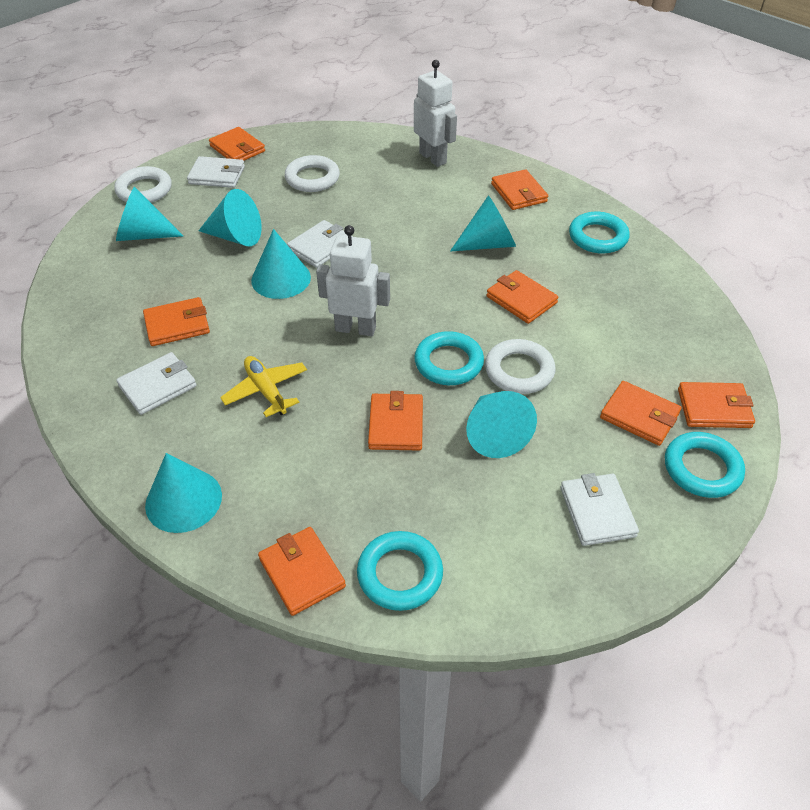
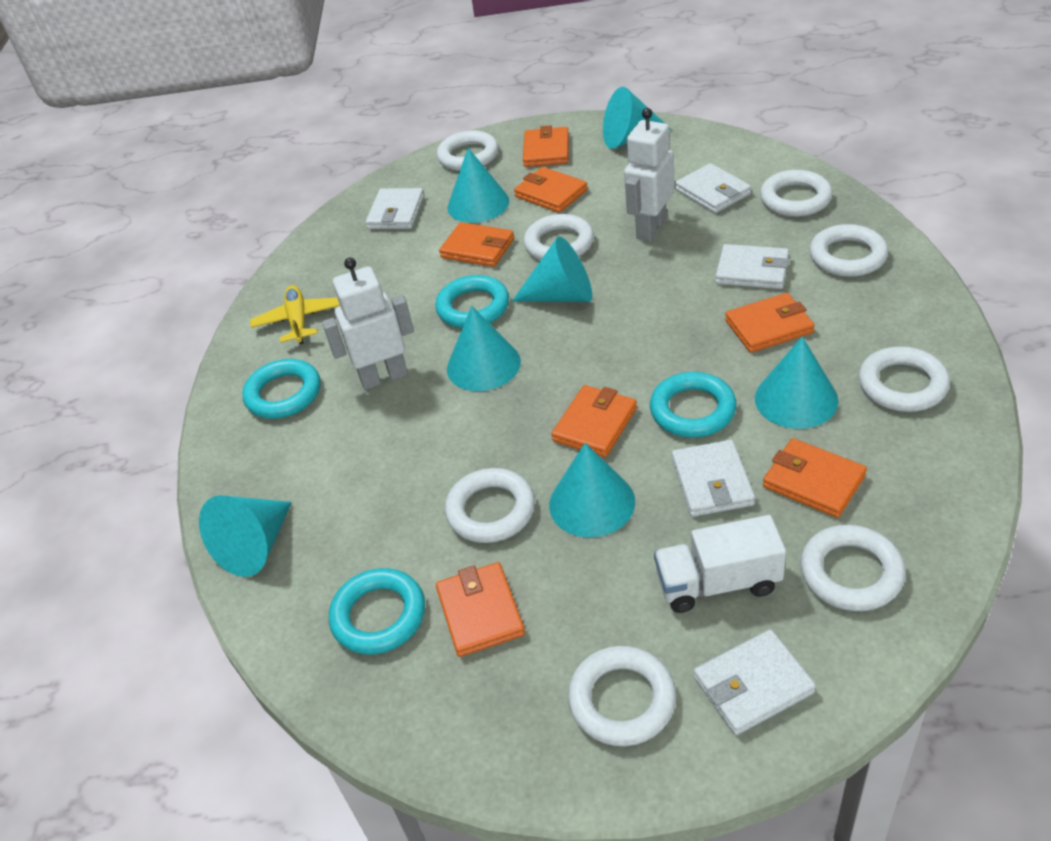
orange wallet: 8 -> 7
turquoise cone: 6 -> 7
white ring: 3 -> 8
white truck: 0 -> 1
white wallet: 4 -> 5

